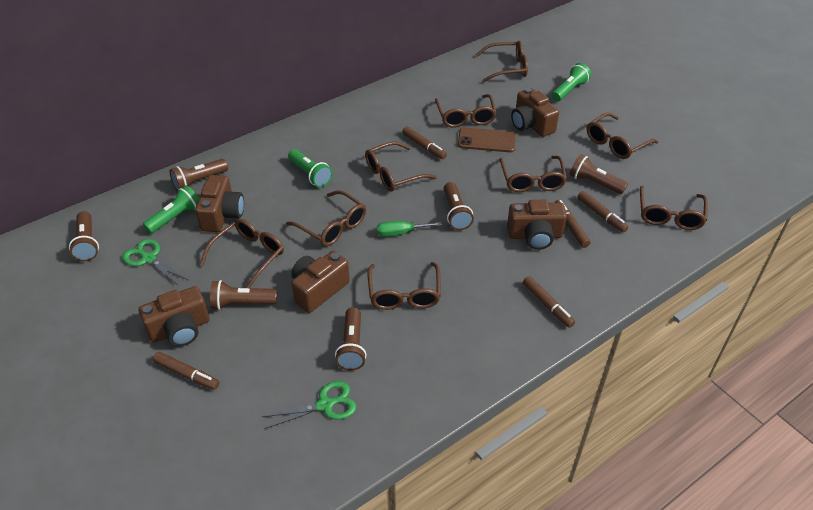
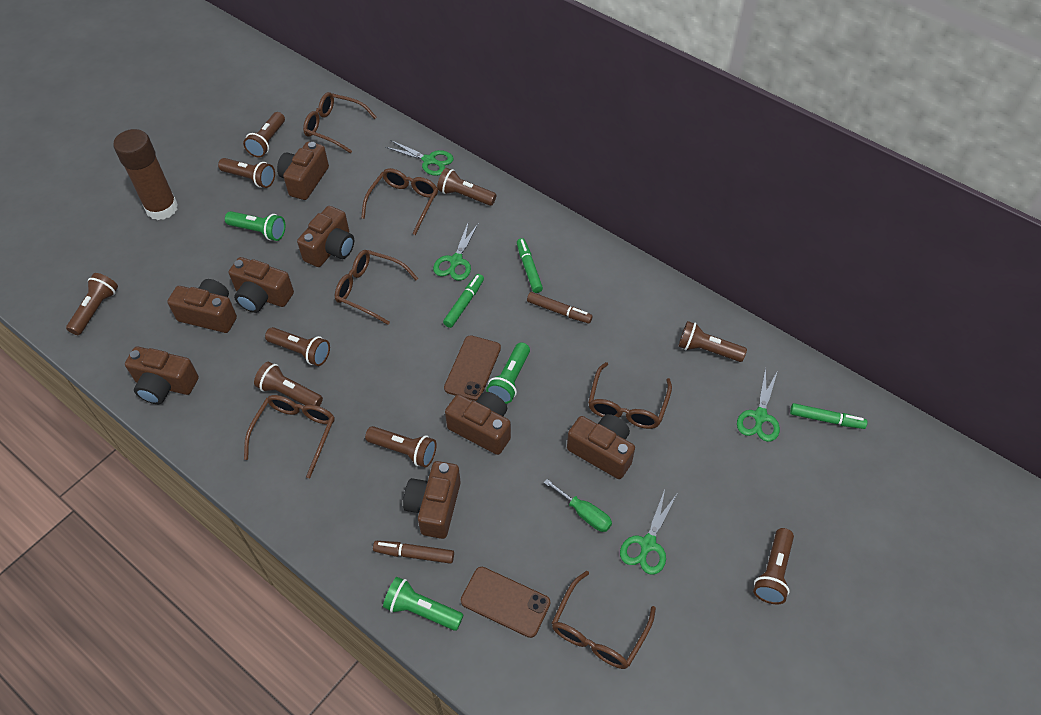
brown camera: 5 -> 8
brown flashlight: 6 -> 9
brown glasses: 9 -> 6
brown glue stick: 0 -> 1
brown marker: 5 -> 2
brown phone: 1 -> 2
green marker: 0 -> 3
green scissors: 2 -> 4

